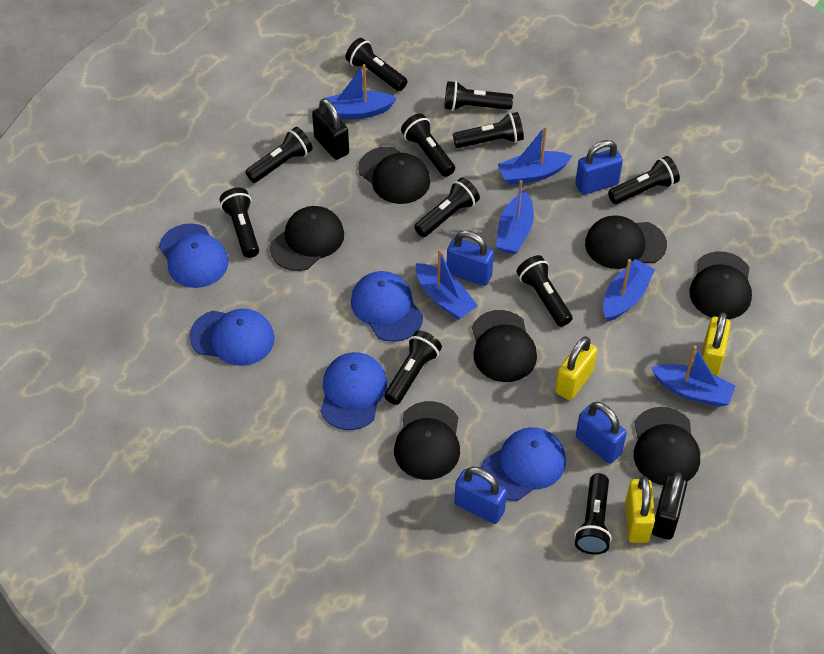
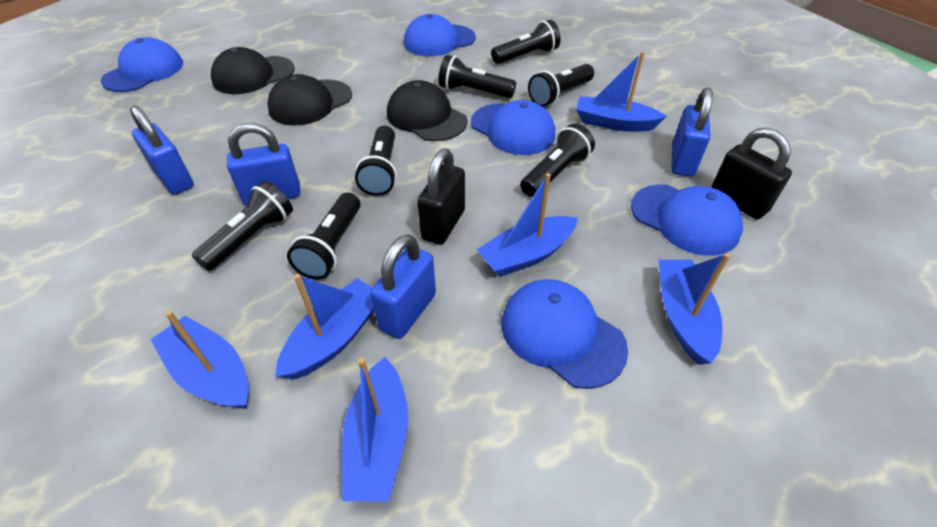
black cap: 7 -> 3
black flashlight: 11 -> 7
yellow padlock: 3 -> 0

